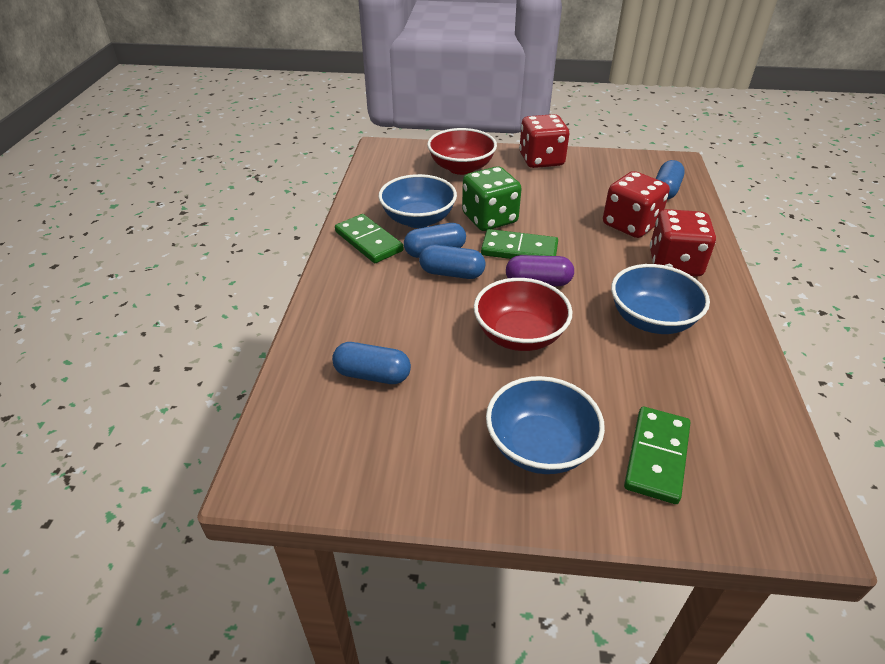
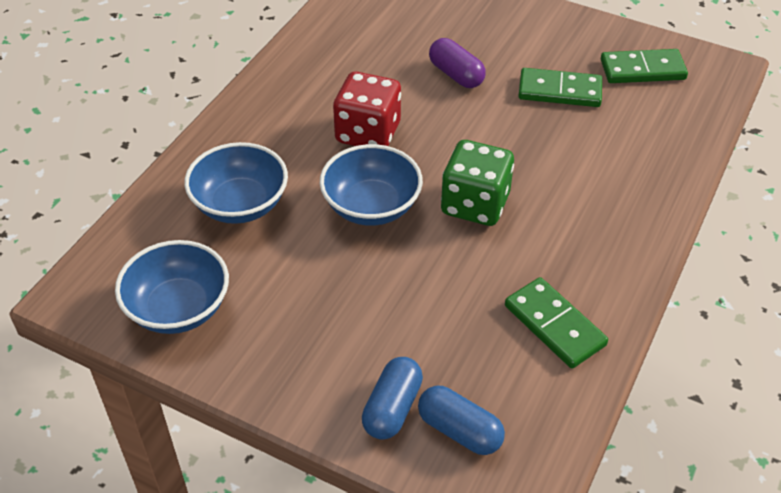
blue capsule: 4 -> 2
red bowl: 2 -> 0
red dice: 3 -> 1

